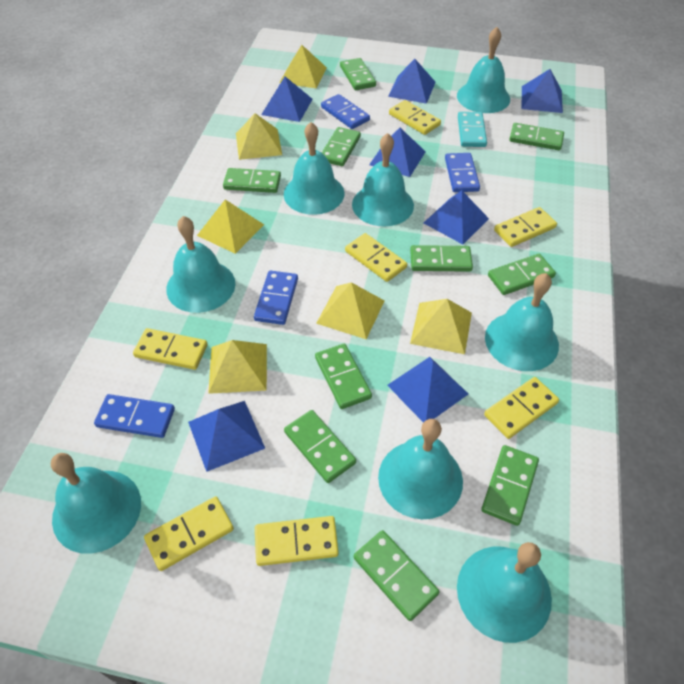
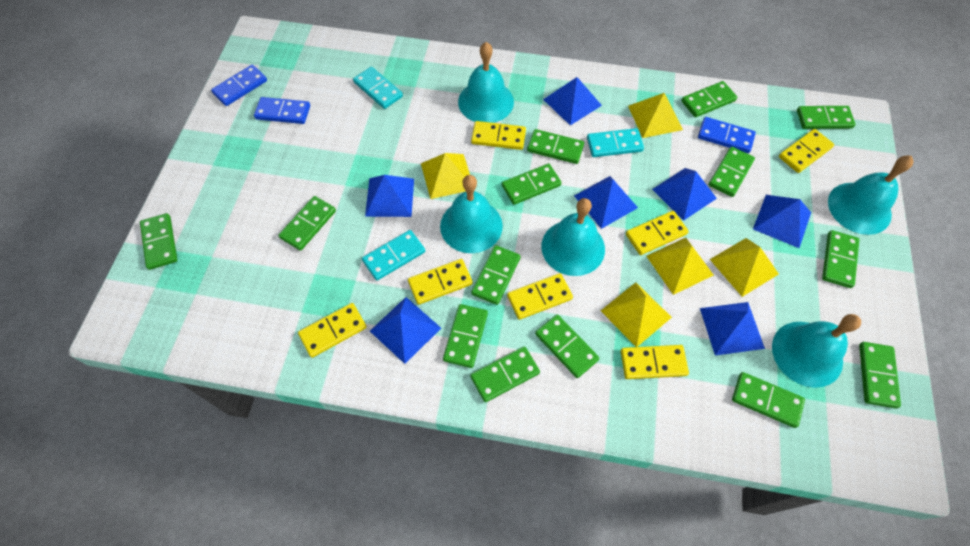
blue domino: 4 -> 3
green domino: 10 -> 14
turquoise bell: 8 -> 5
turquoise domino: 1 -> 3
yellow pyramid: 6 -> 5

